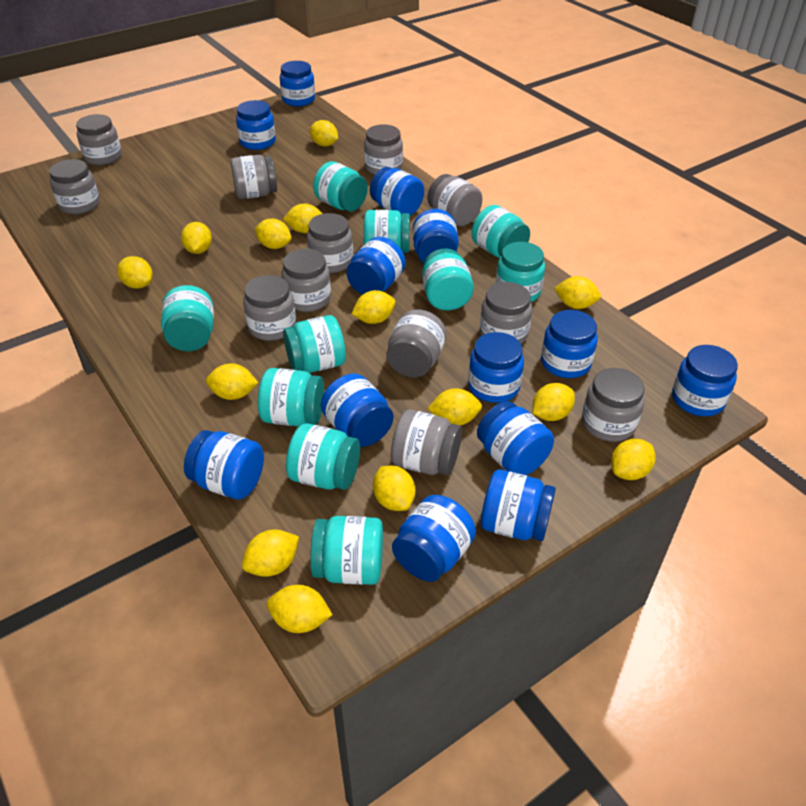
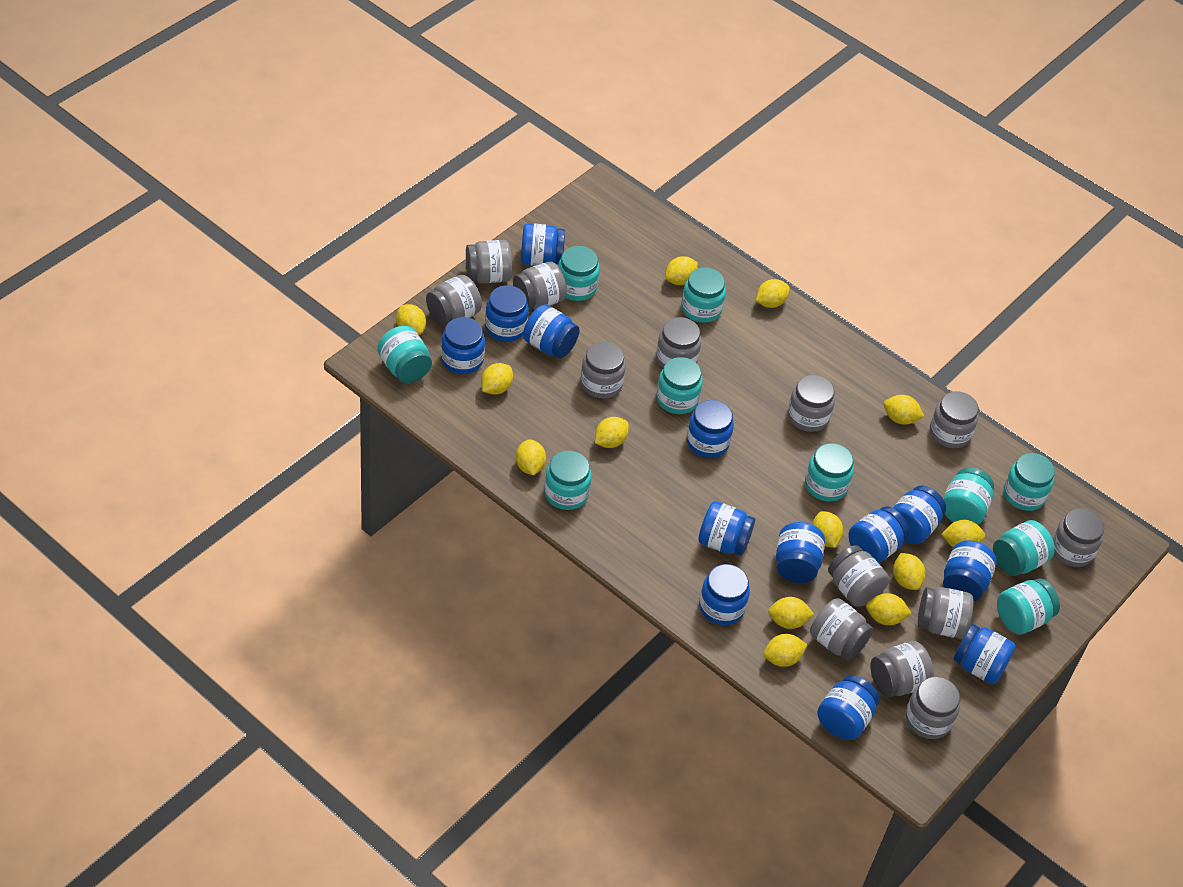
grey jar: 12 -> 13
yellow lemon: 14 -> 13

